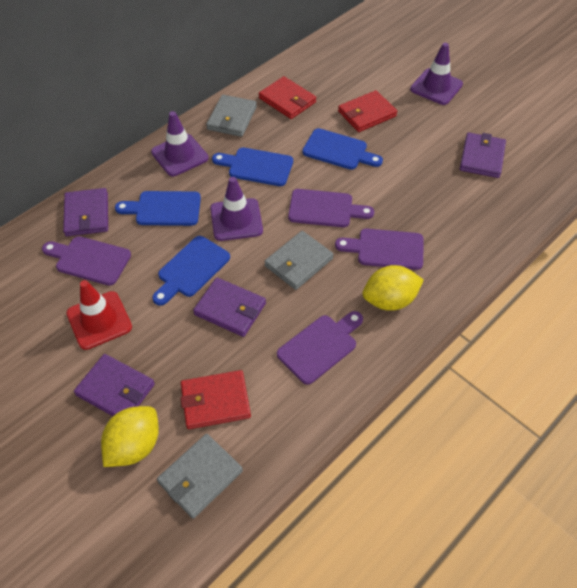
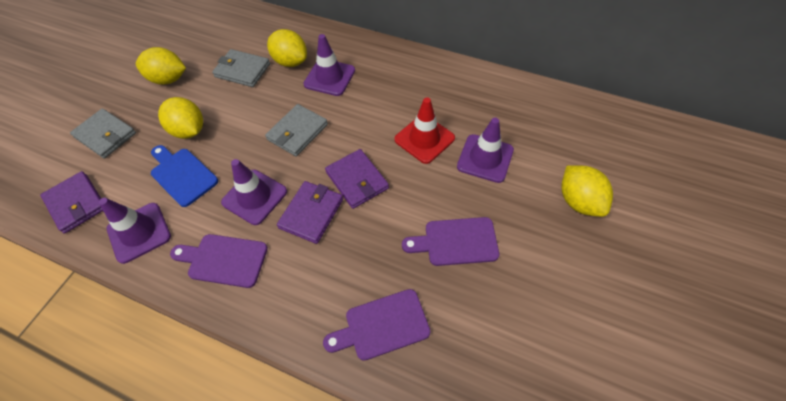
blue cutting board: 4 -> 1
purple cutting board: 4 -> 3
purple traffic cone: 3 -> 4
purple wallet: 4 -> 3
red wallet: 3 -> 0
yellow lemon: 2 -> 4

